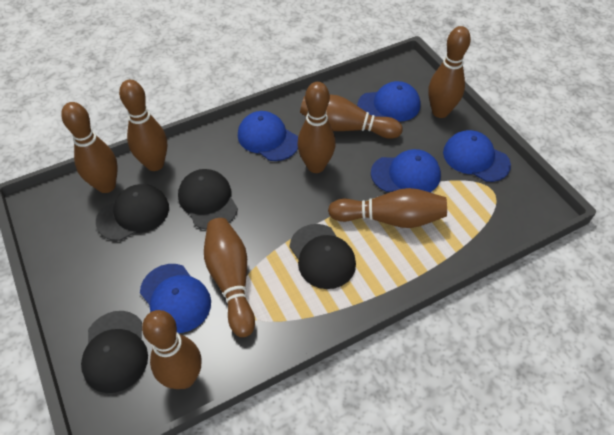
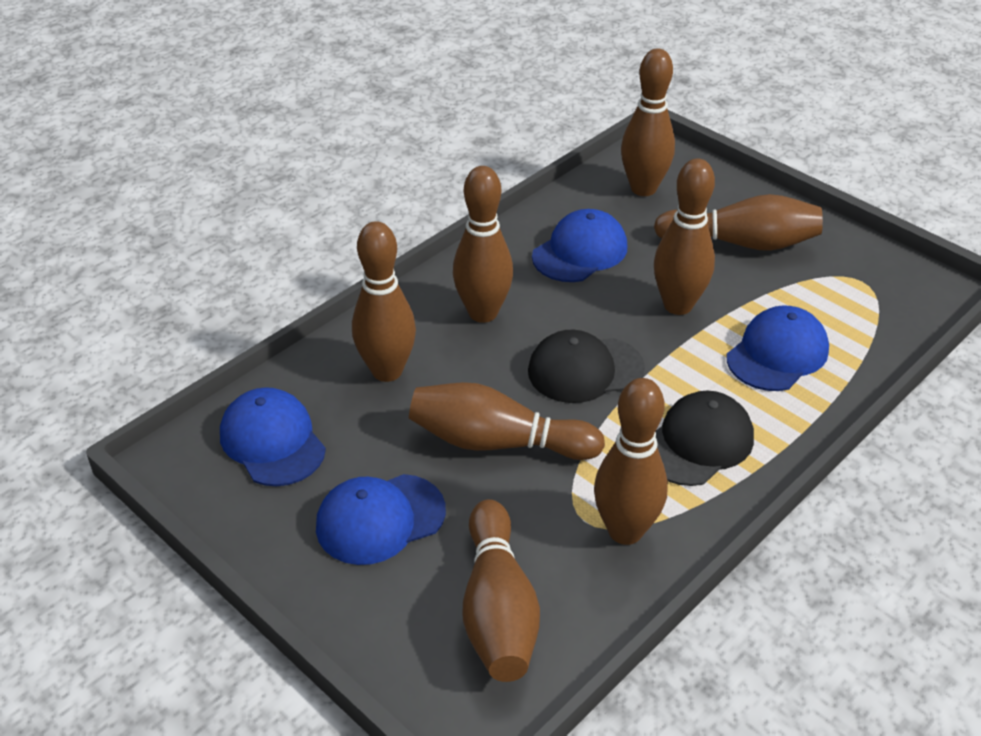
black cap: 4 -> 2
blue cap: 5 -> 4

